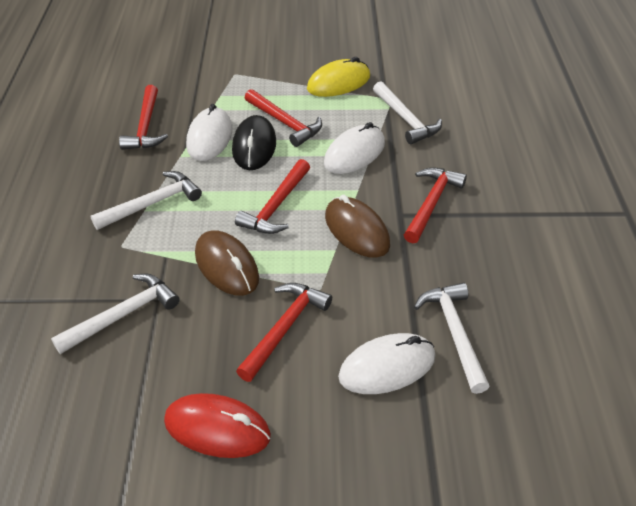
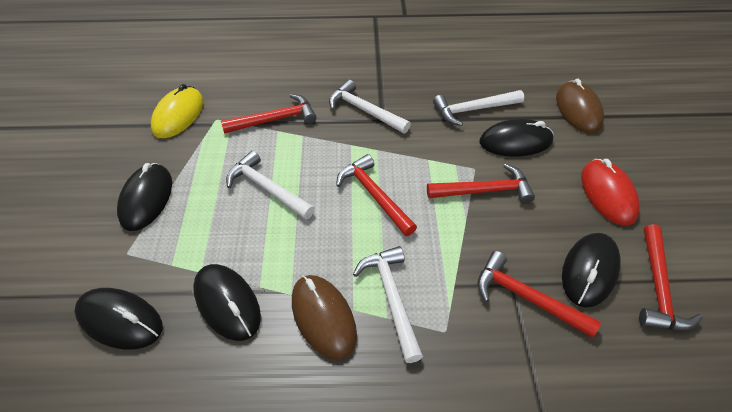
black mouse: 1 -> 5
white mouse: 3 -> 0

